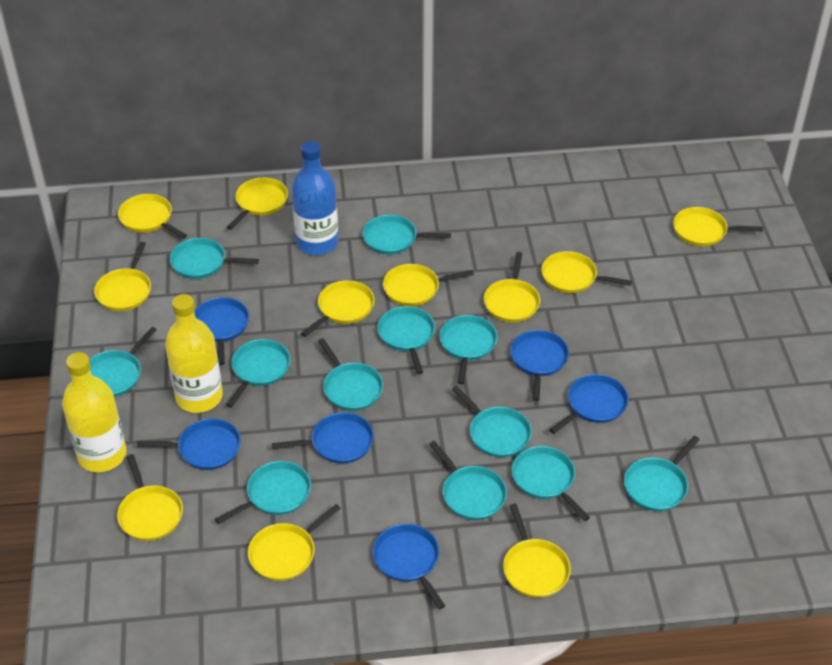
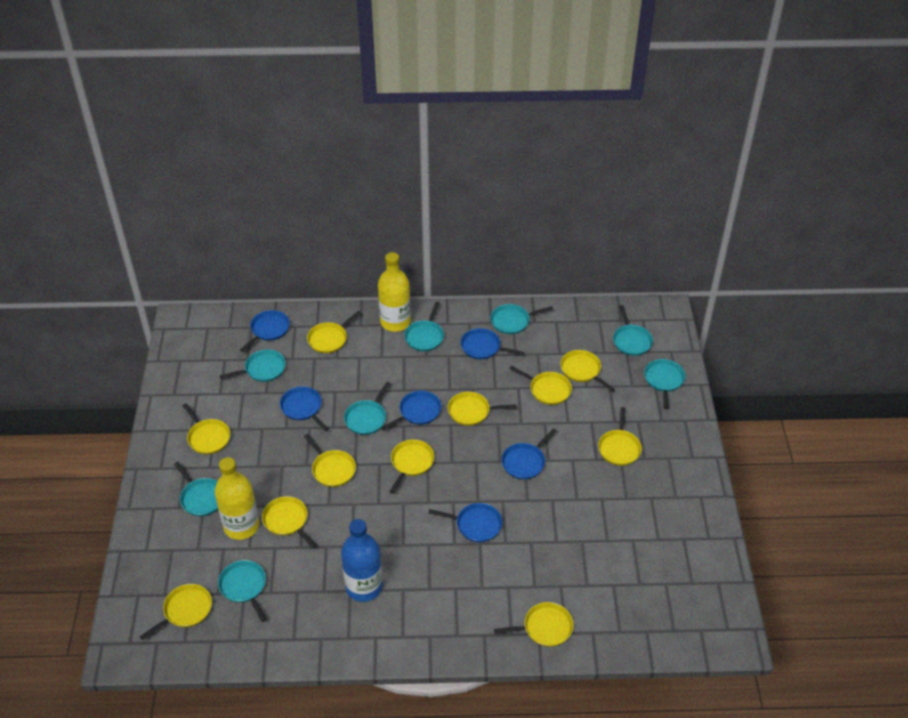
turquoise pan: 12 -> 8

